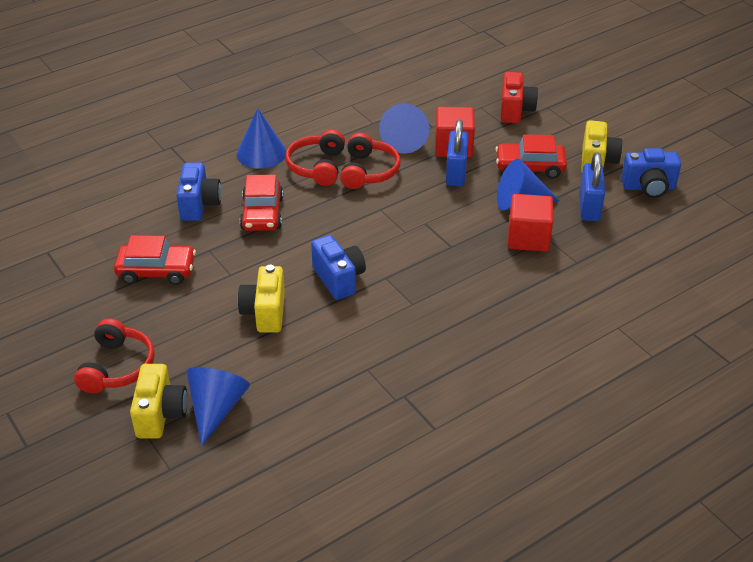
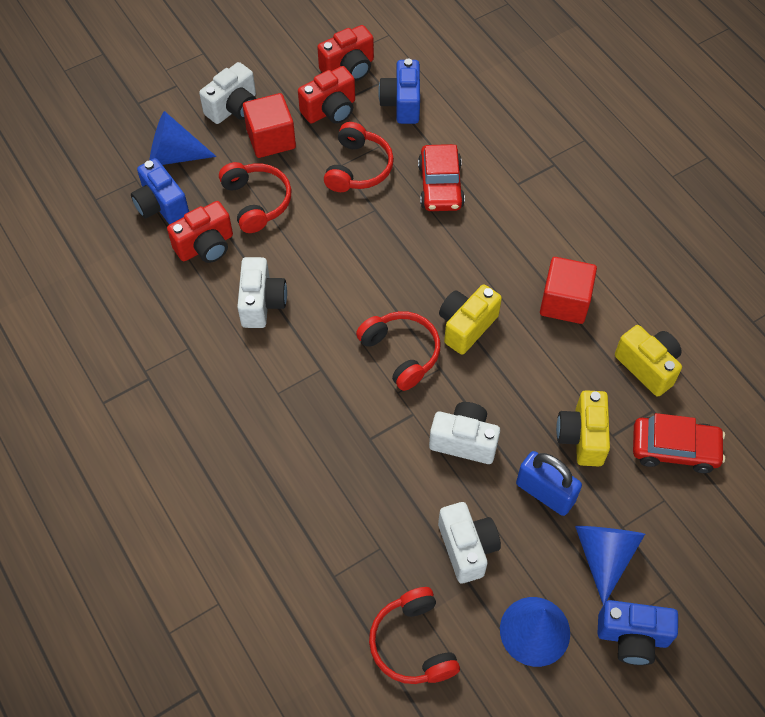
blue cone: 4 -> 3
blue padlock: 2 -> 1
red camera: 1 -> 3
red car: 3 -> 2
red headphones: 3 -> 4
white camera: 0 -> 4

